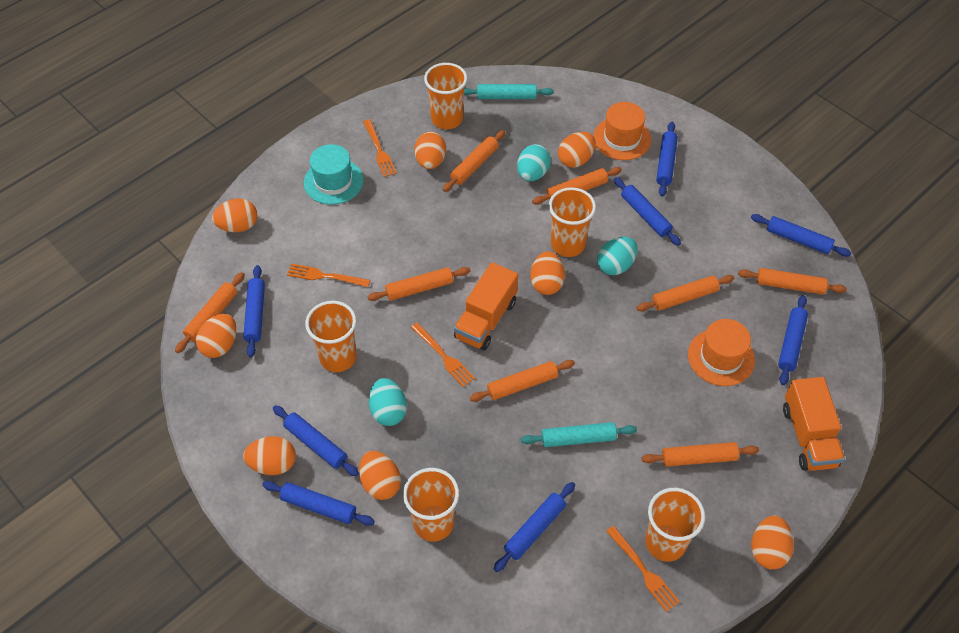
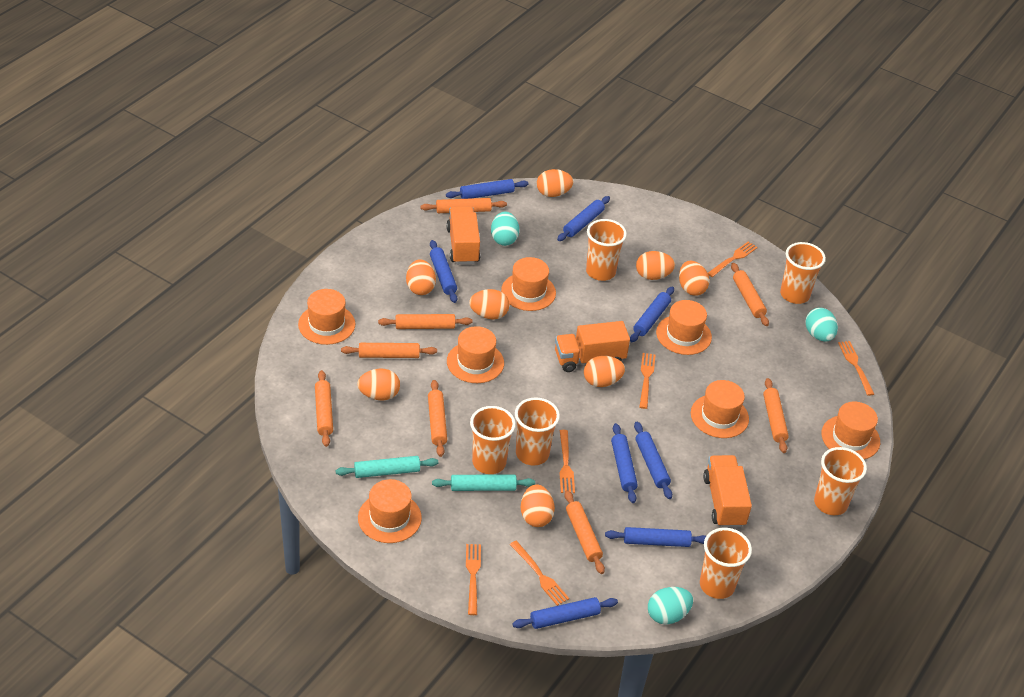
orange cup: 5 -> 6
orange fork: 4 -> 6
orange hat: 2 -> 7
orange truck: 2 -> 3
turquoise hat: 1 -> 0

